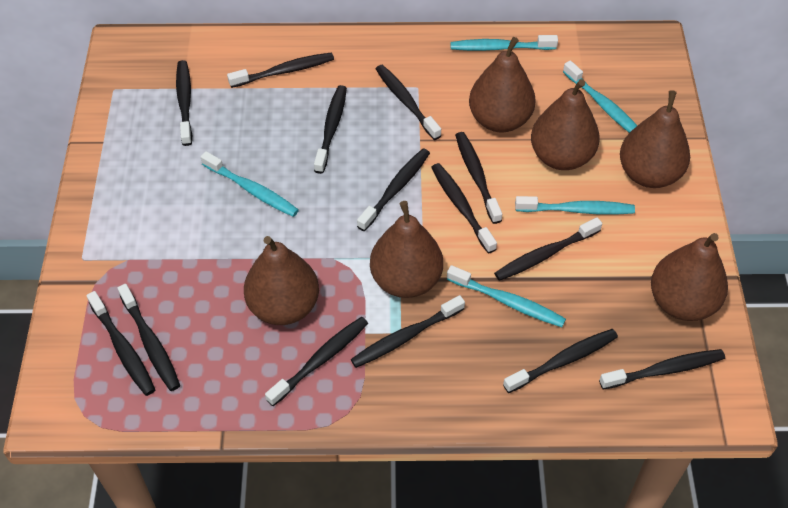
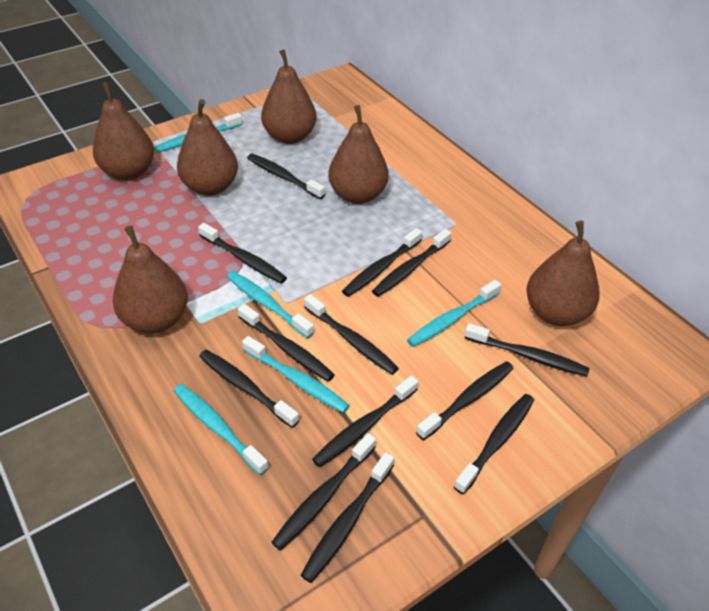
black toothbrush: 14 -> 13

